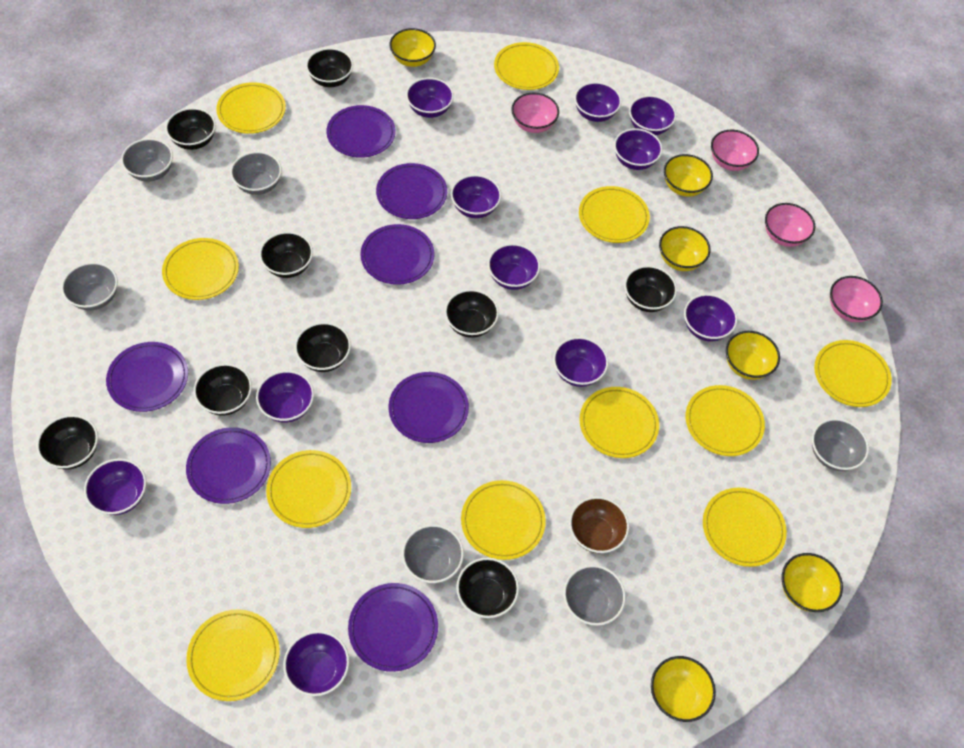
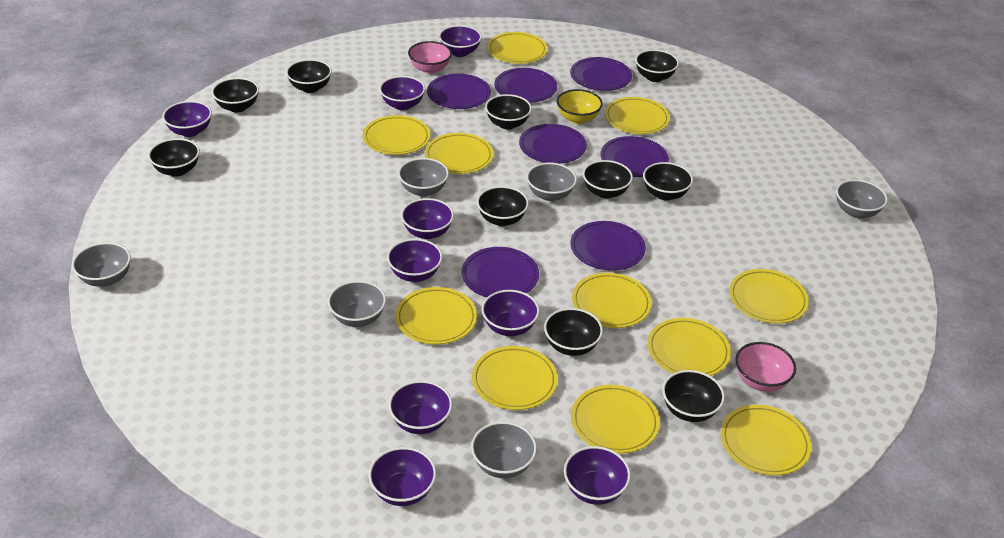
black bowl: 9 -> 10
brown bowl: 1 -> 0
pink bowl: 4 -> 2
purple bowl: 11 -> 9
yellow bowl: 6 -> 1

